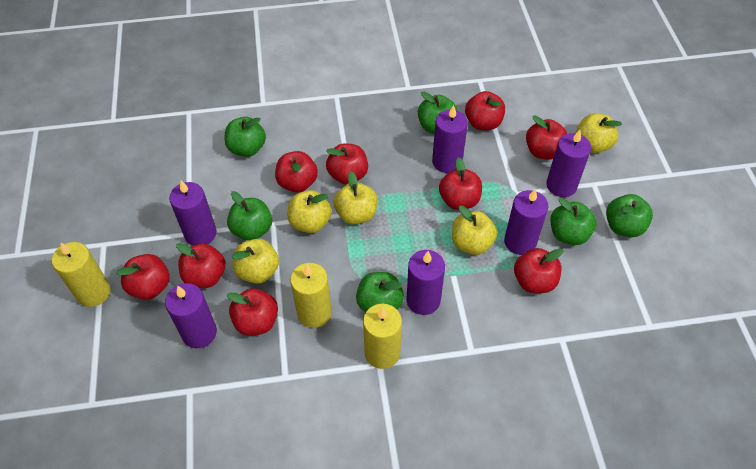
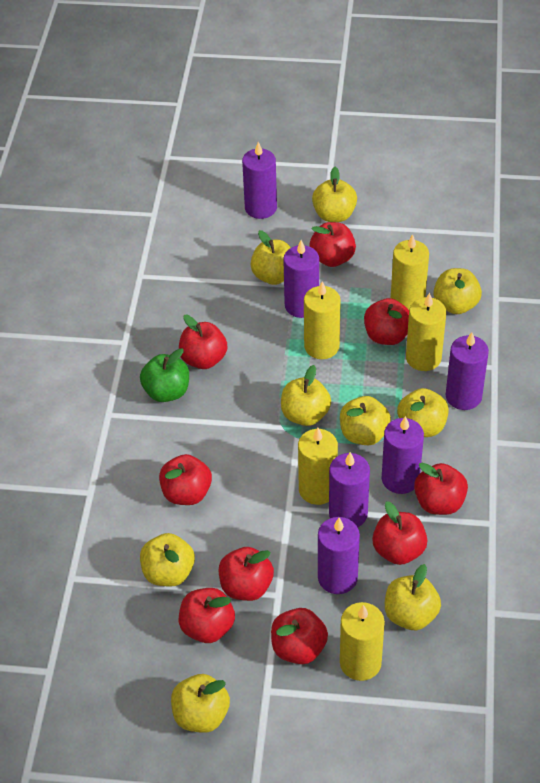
green apple: 6 -> 1
yellow apple: 5 -> 9
yellow candle: 3 -> 5

